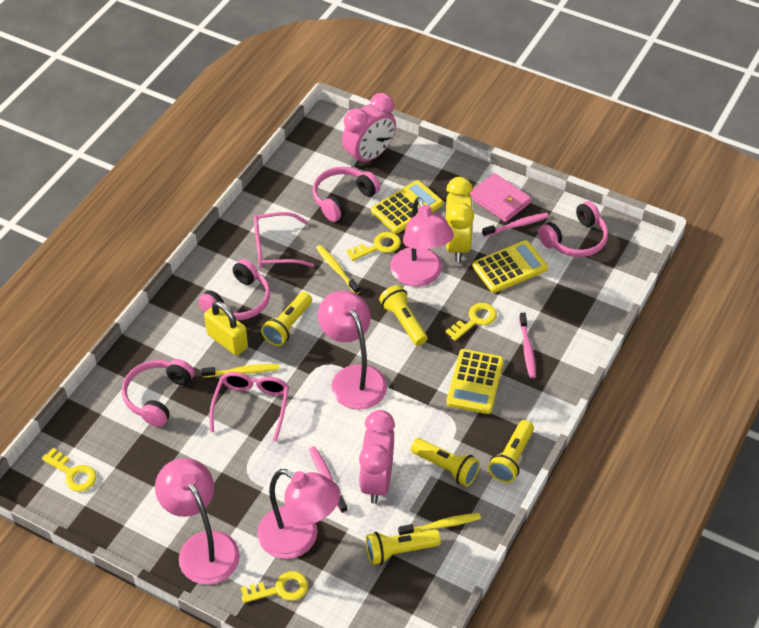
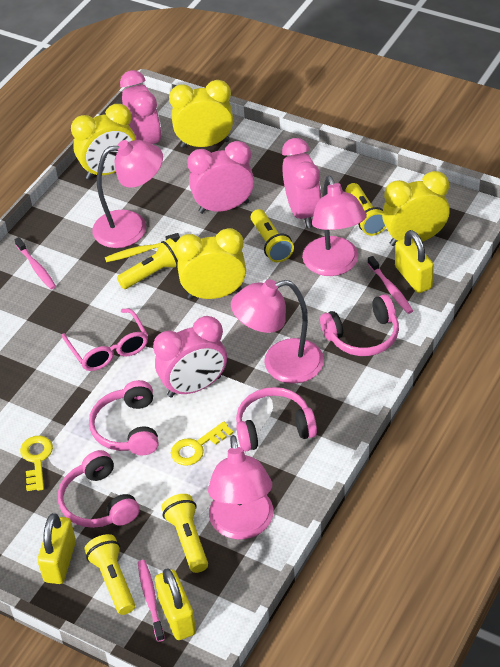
pink clock: 2 -> 4
pink glasses: 2 -> 1
pink wallet: 1 -> 0
yellow calculator: 3 -> 0
yellow clock: 1 -> 4
yellow key: 4 -> 2
yellow padlock: 1 -> 3
yellow toothbrush: 3 -> 1

